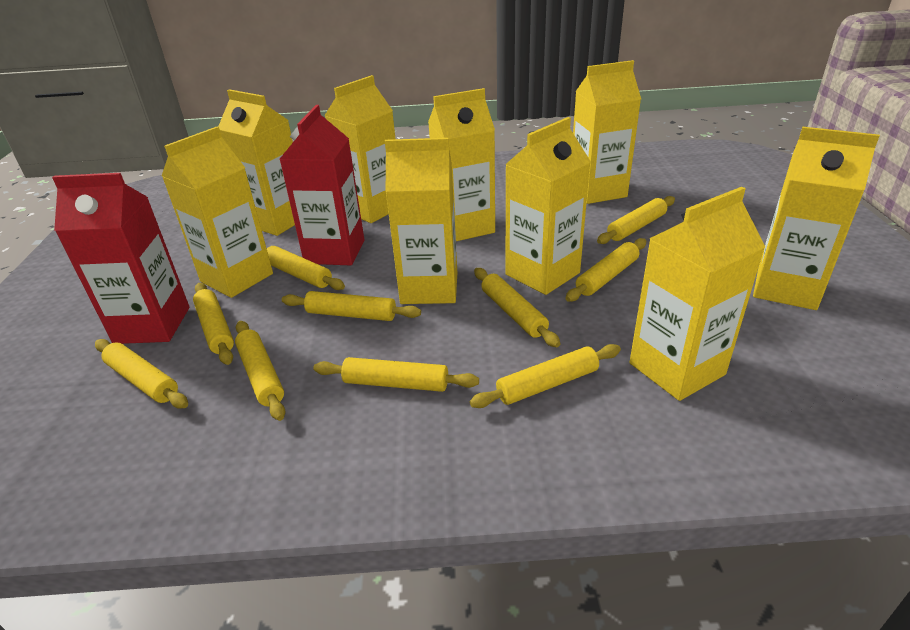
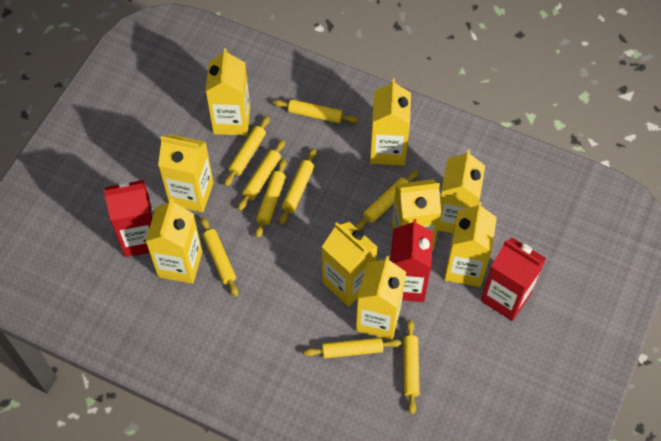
red carton: 2 -> 3
yellow rolling pin: 10 -> 9

